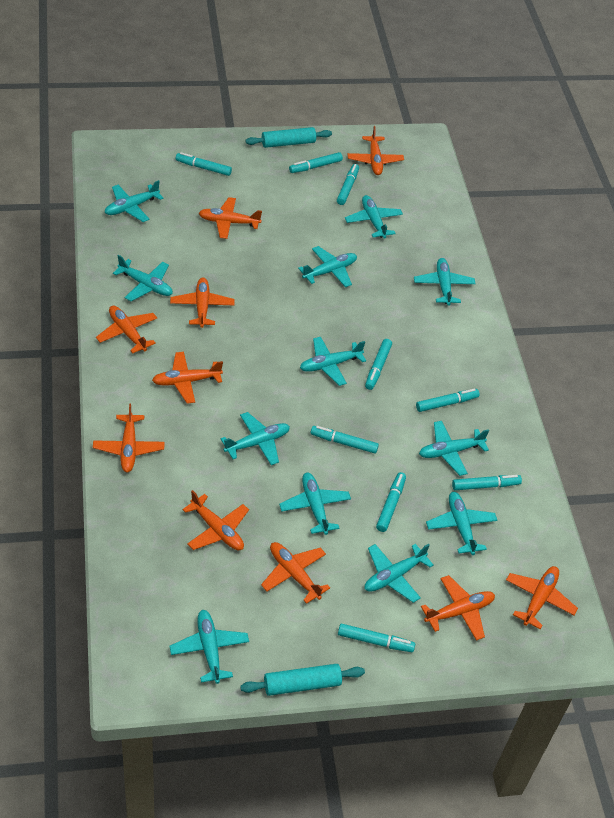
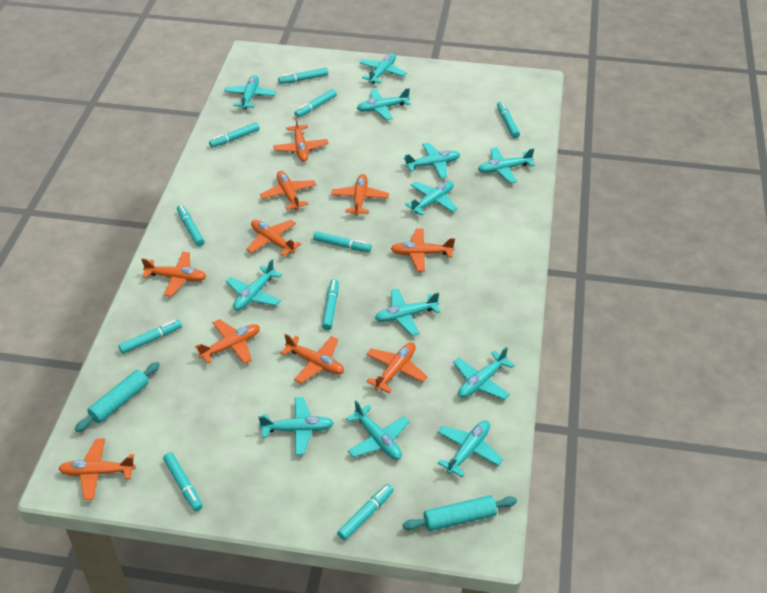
turquoise marker: 9 -> 10

